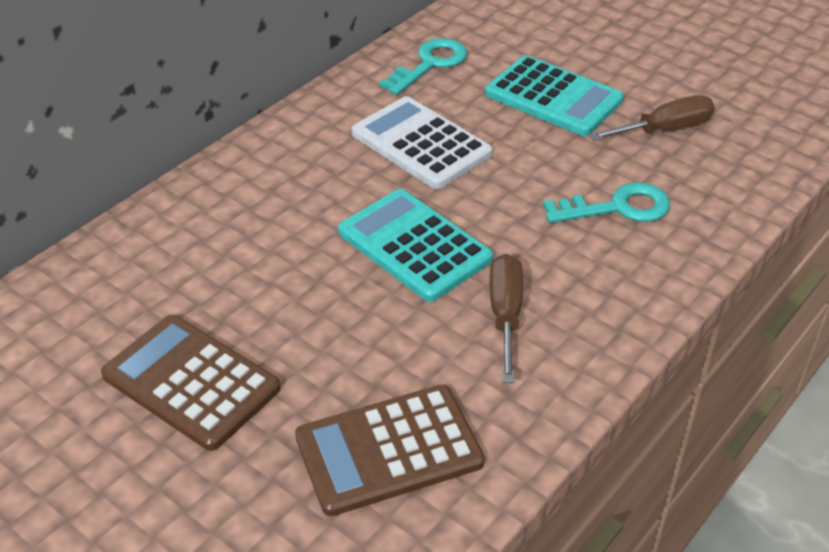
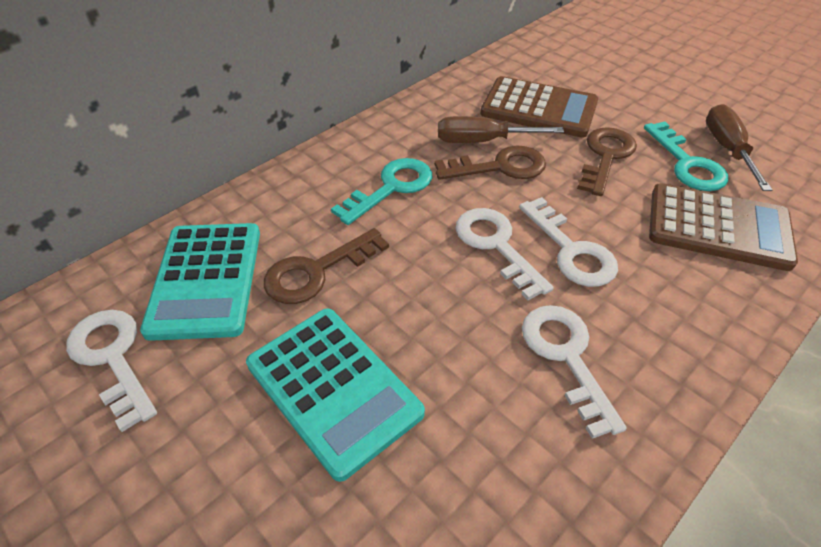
brown key: 0 -> 3
white calculator: 1 -> 0
white key: 0 -> 4

